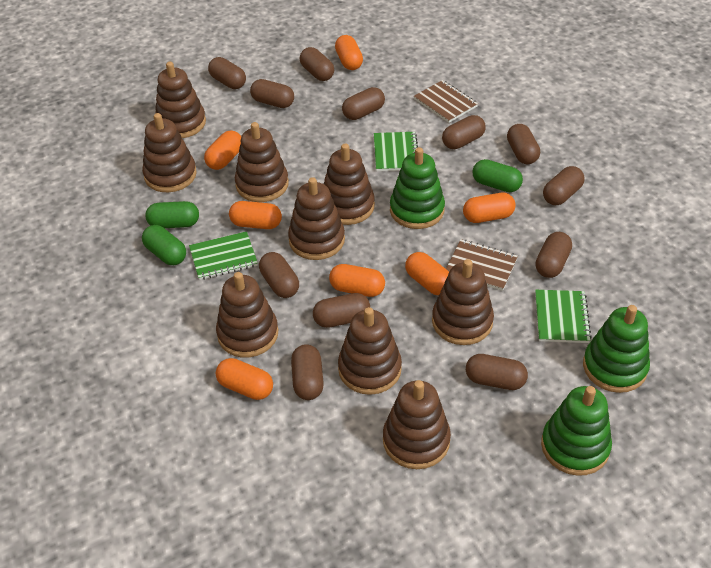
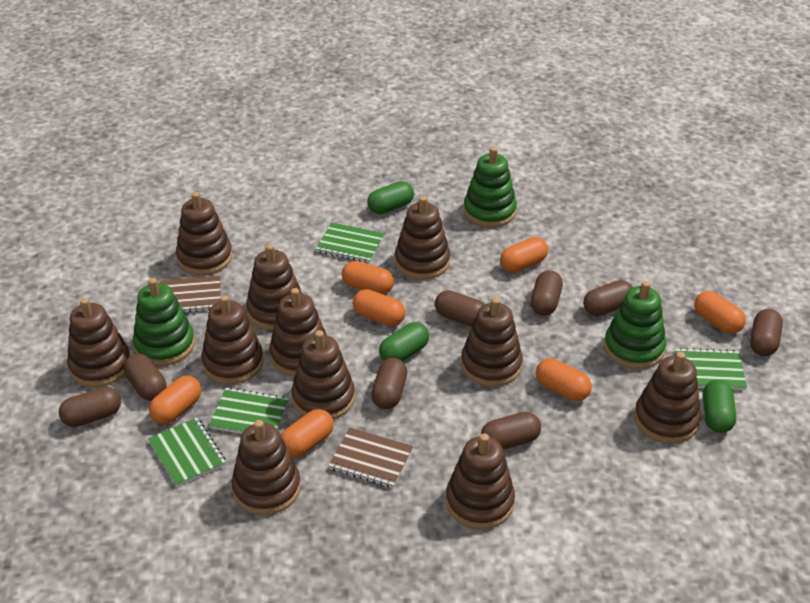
brown capsule: 12 -> 8
brown stacking toy: 9 -> 11
green notebook: 3 -> 4

